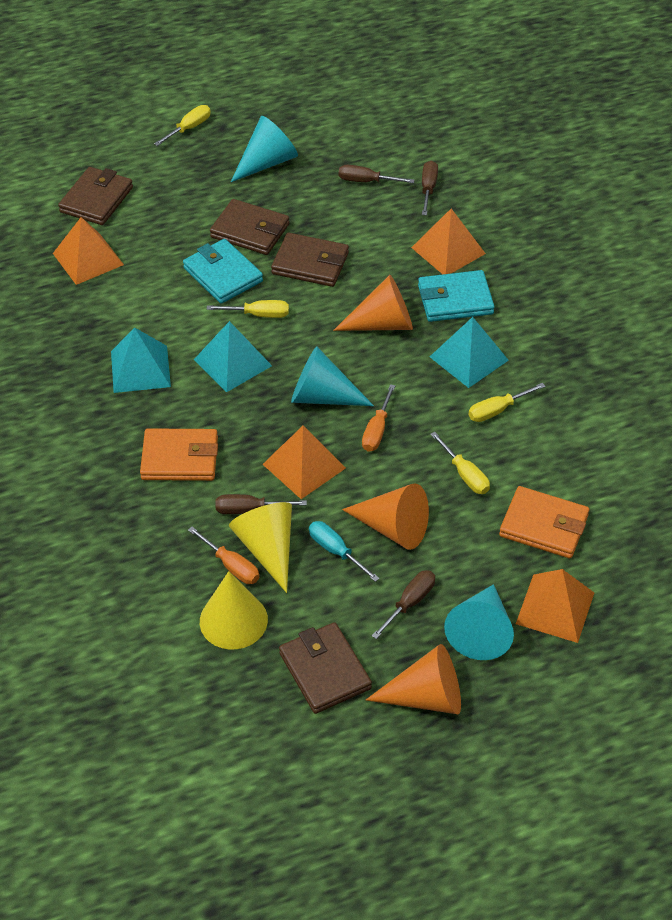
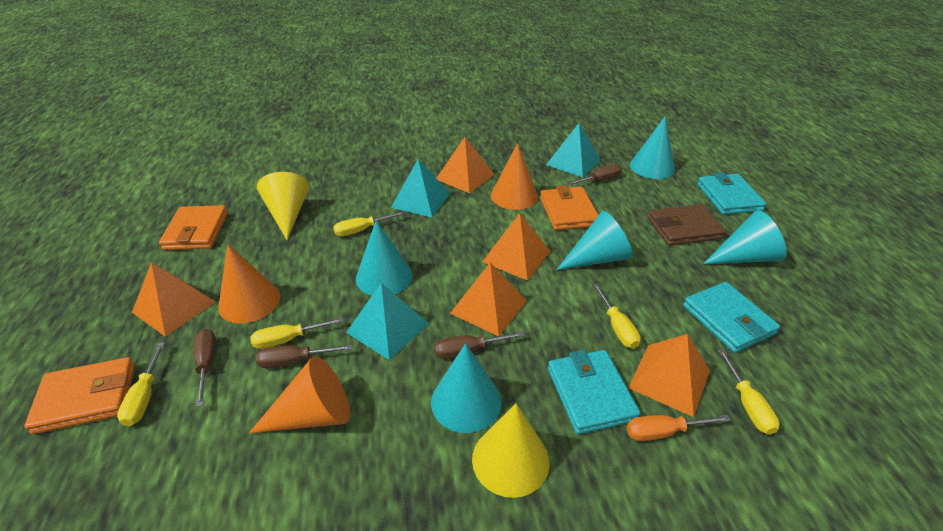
brown wallet: 4 -> 1
orange pyramid: 4 -> 5
orange screwdriver: 2 -> 1
orange wallet: 2 -> 3
turquoise cone: 3 -> 5
turquoise screwdriver: 1 -> 0
turquoise wallet: 2 -> 3
yellow screwdriver: 4 -> 5

